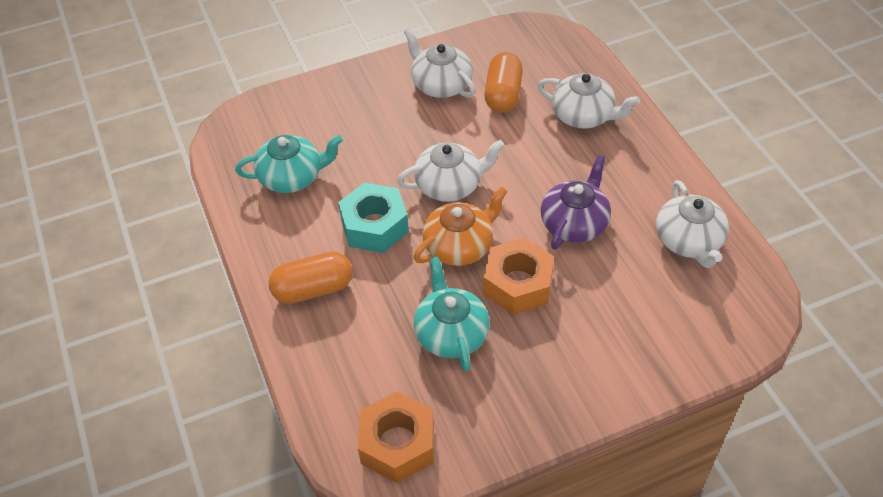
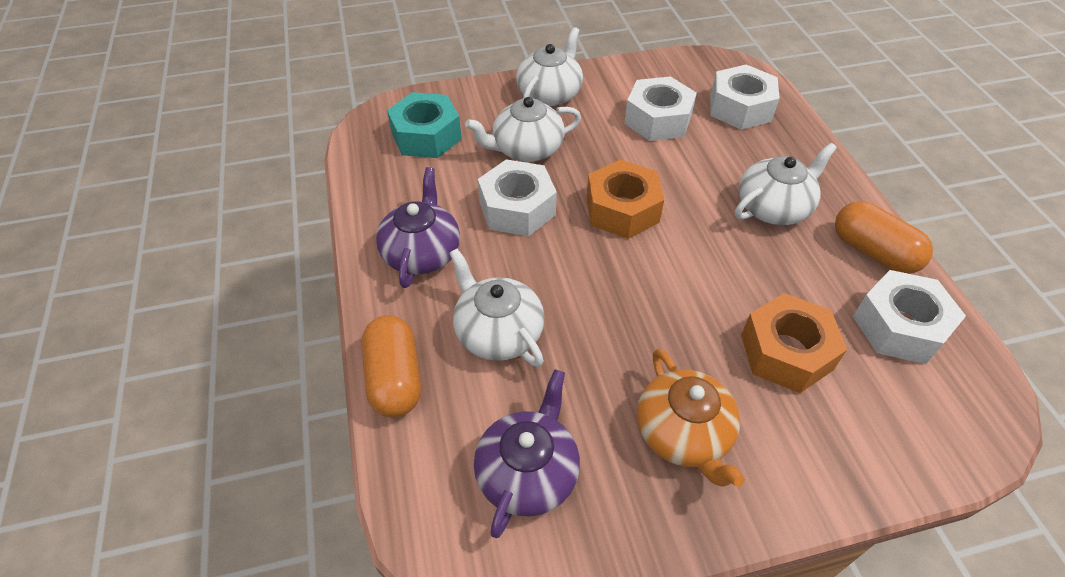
purple teapot: 1 -> 2
turquoise teapot: 2 -> 0
white nut: 0 -> 4

